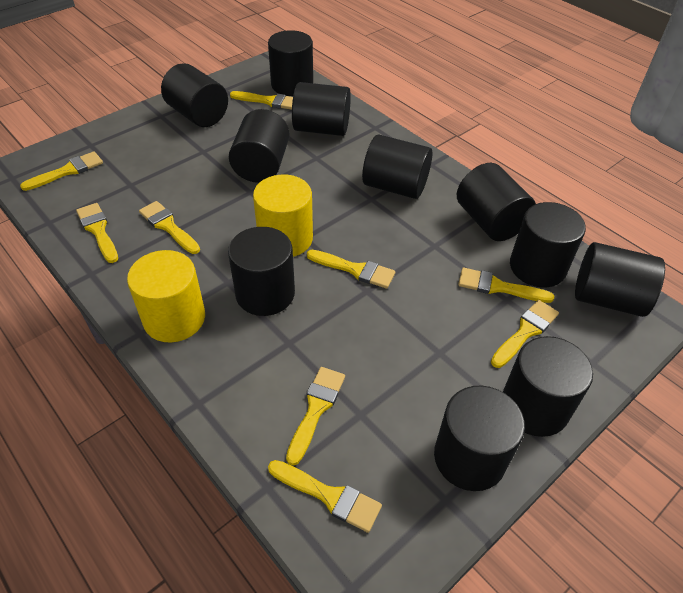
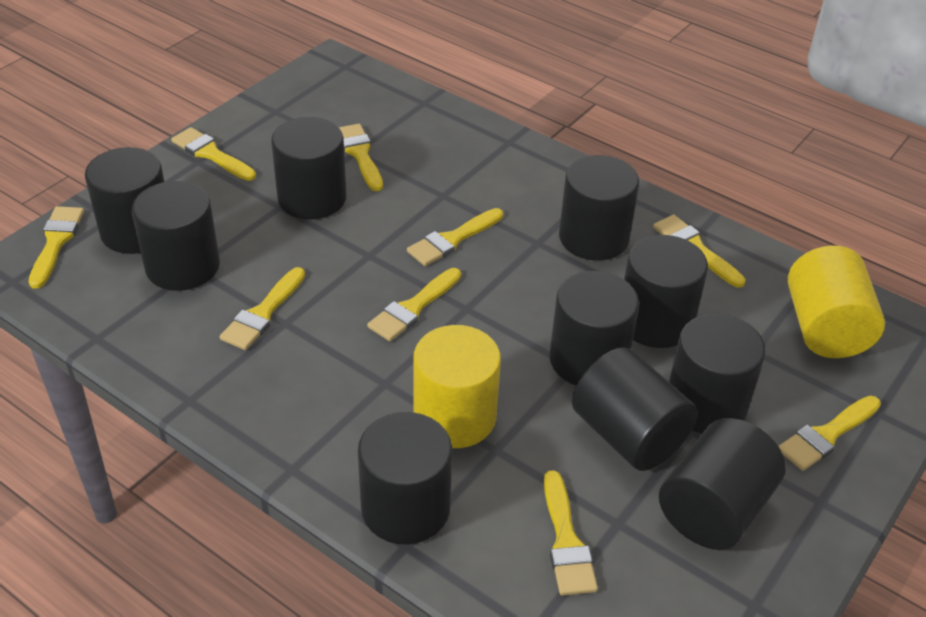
black cylinder: 11 -> 10

